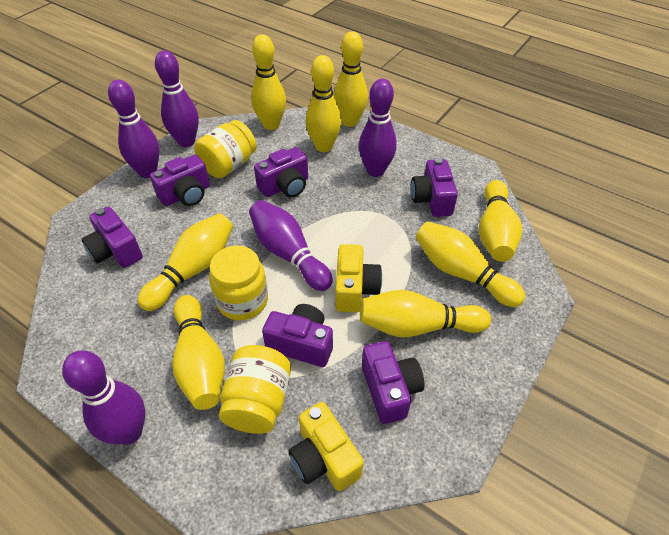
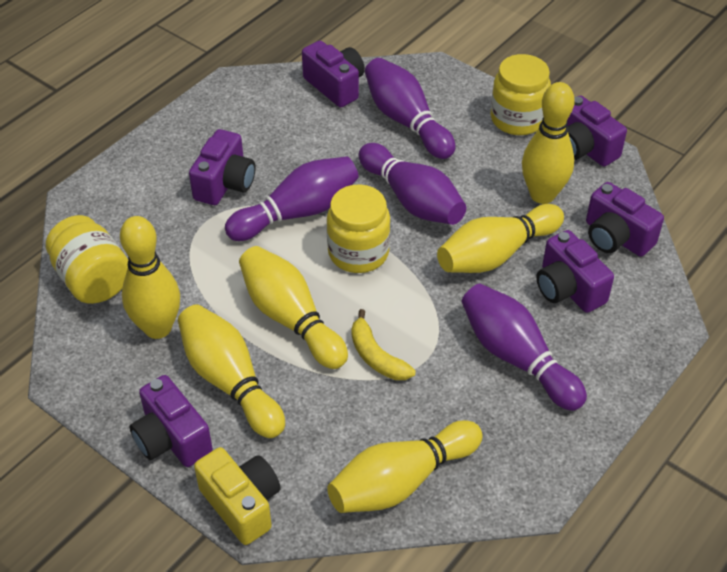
purple bowling pin: 5 -> 4
yellow banana: 0 -> 1
yellow bowling pin: 8 -> 6
yellow camera: 2 -> 1

